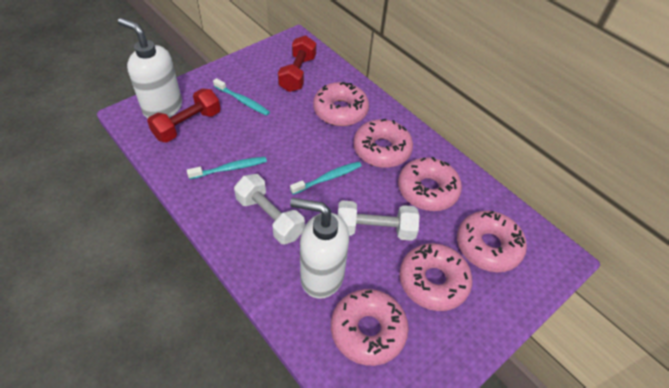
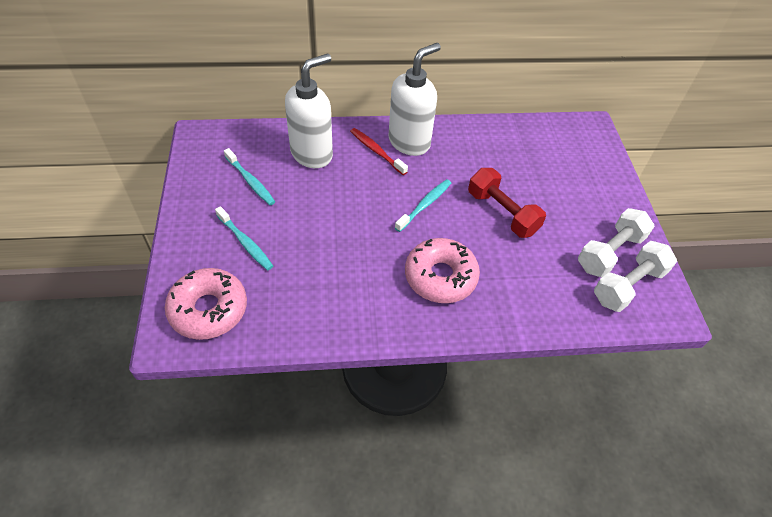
pink donut: 6 -> 2
red dumbbell: 2 -> 1
red toothbrush: 0 -> 1

